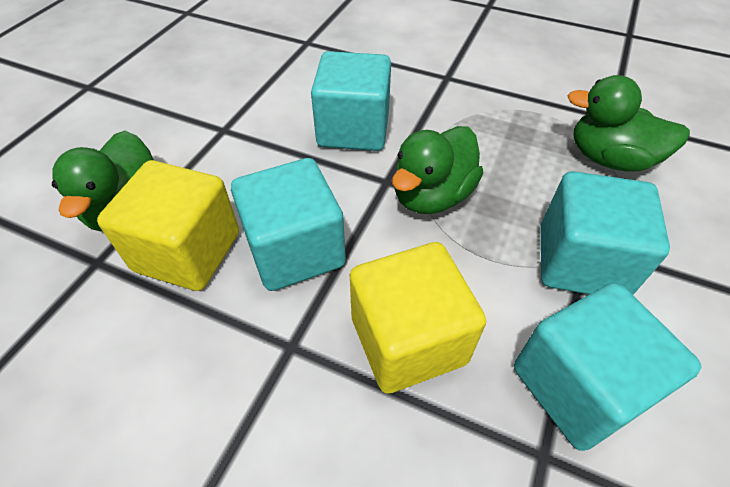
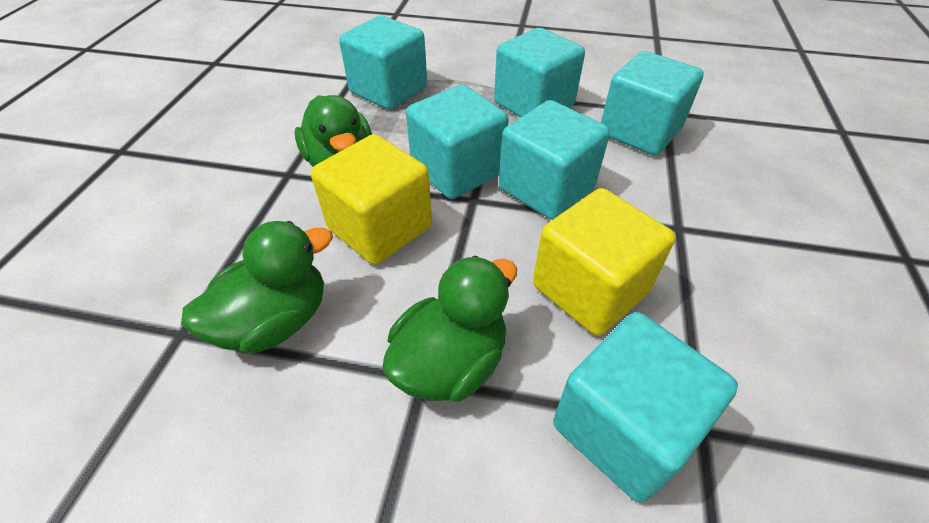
turquoise cube: 4 -> 6

